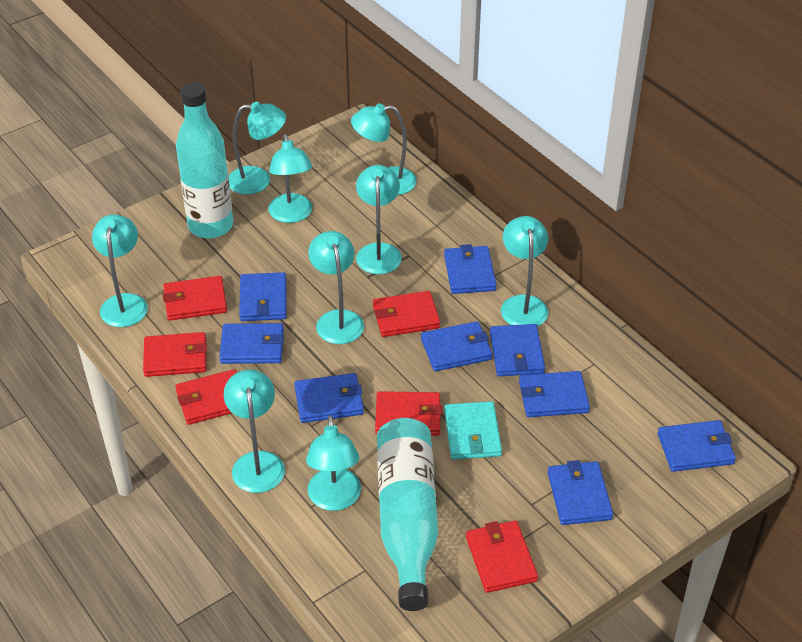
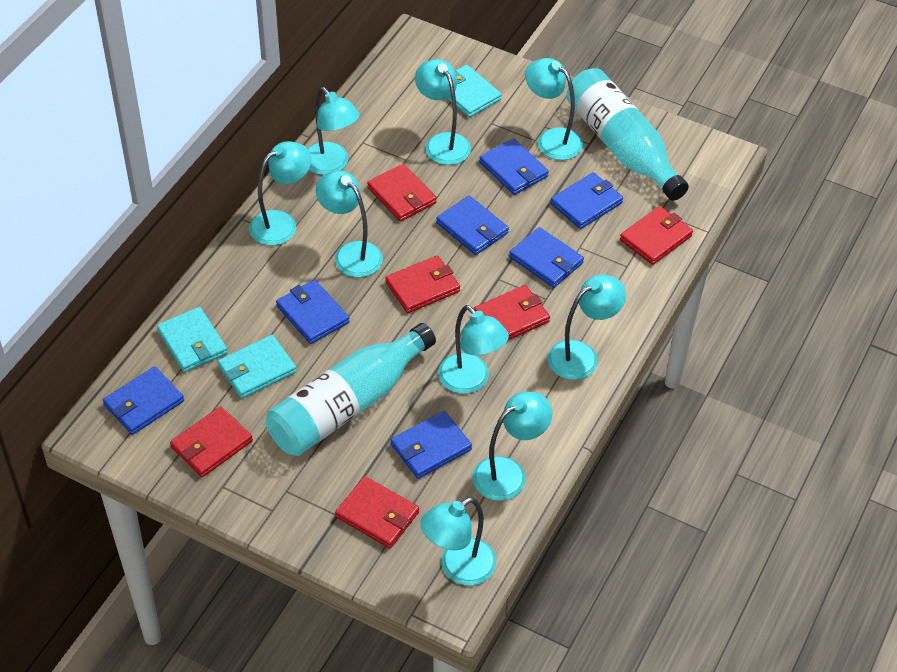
blue wallet: 9 -> 7
turquoise wallet: 1 -> 3

